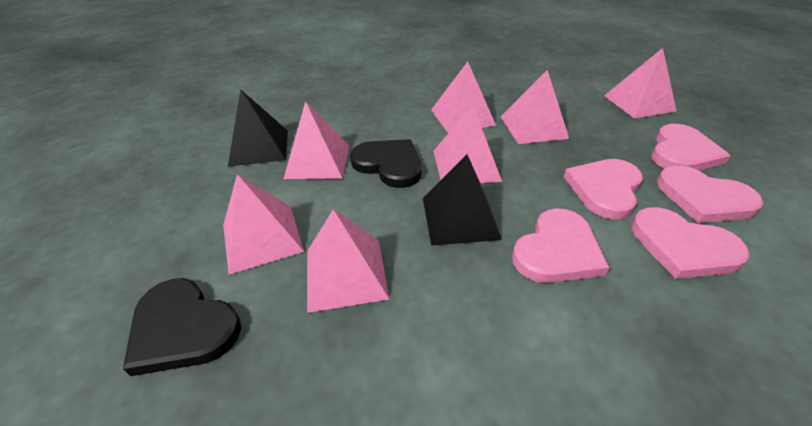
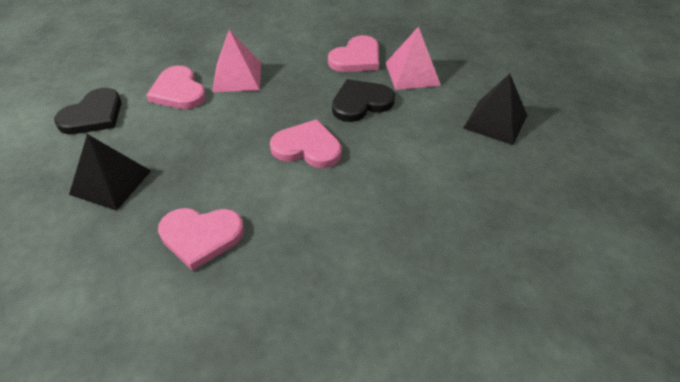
pink heart: 5 -> 4
pink pyramid: 7 -> 2

